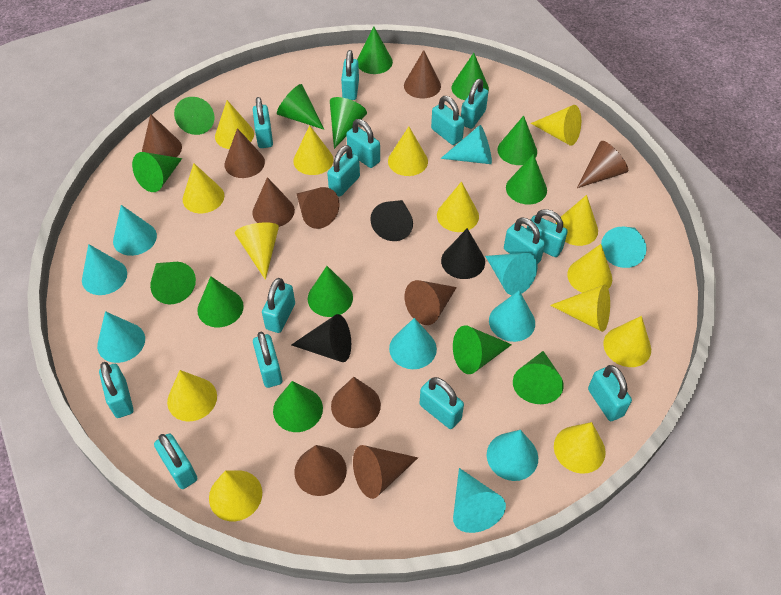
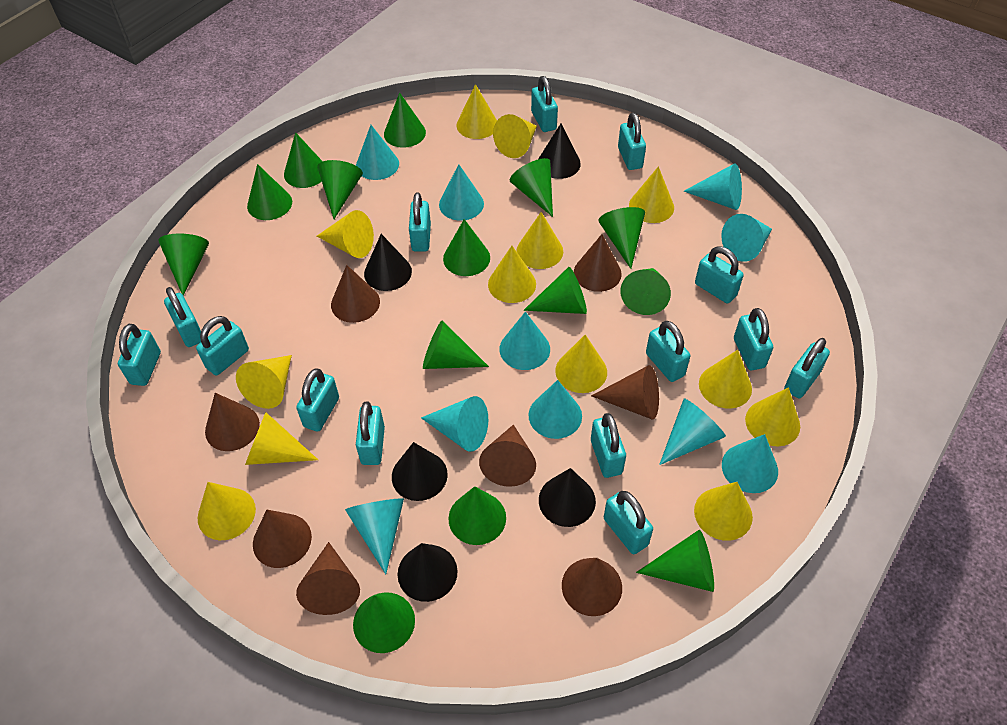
black cone: 3 -> 5
brown cone: 10 -> 8
yellow cone: 14 -> 13

